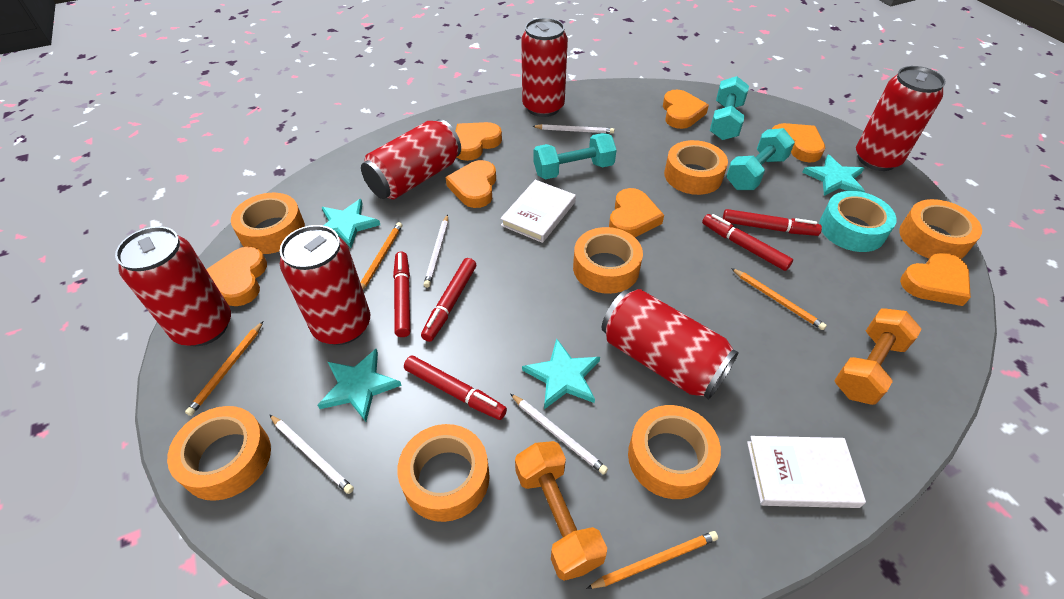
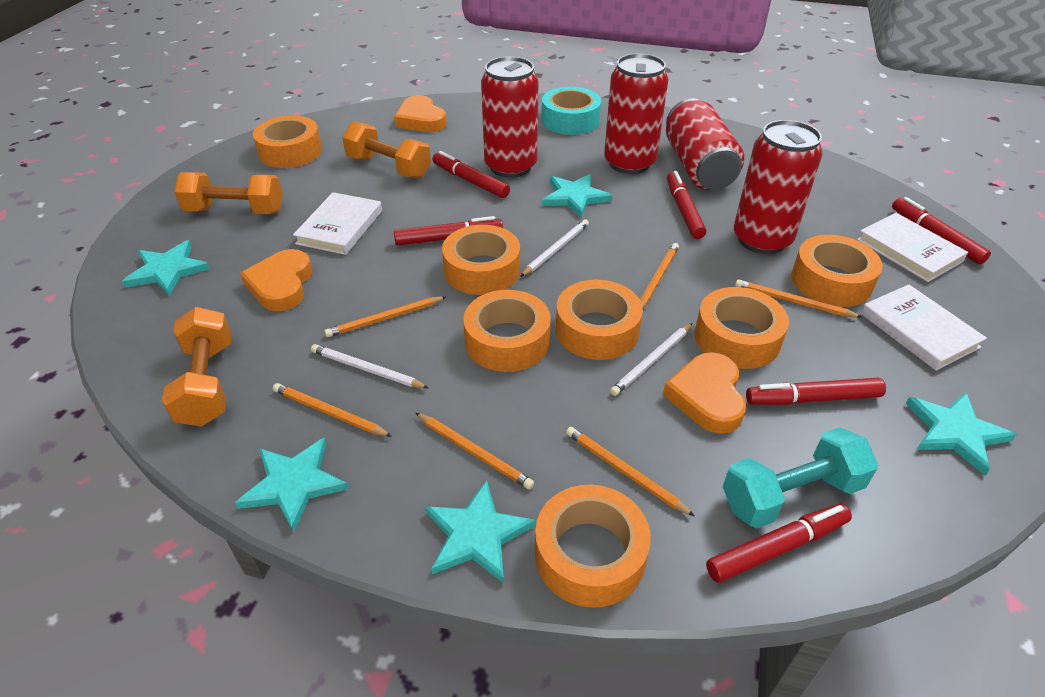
orange dumbbell: 2 -> 3
orange heart: 7 -> 3
orange pencil: 4 -> 6
red can: 6 -> 4
red marker: 5 -> 6
turquoise dumbbell: 3 -> 1
turquoise star: 4 -> 5
white book: 2 -> 3
white pencil: 4 -> 3

